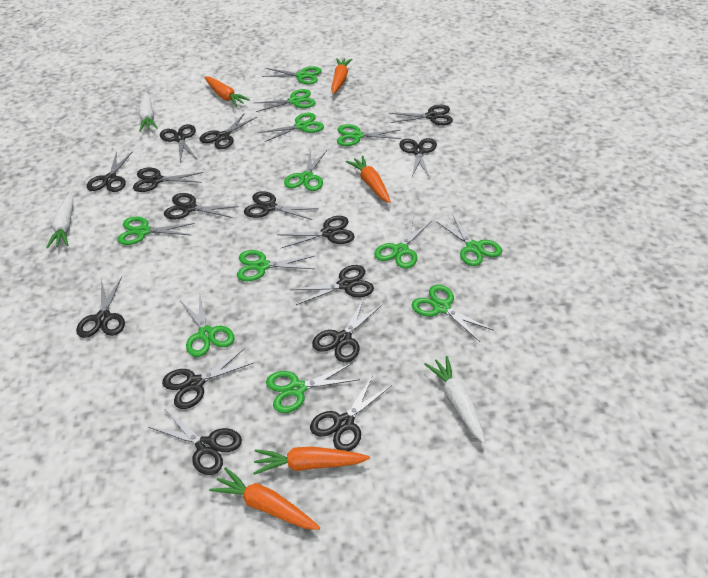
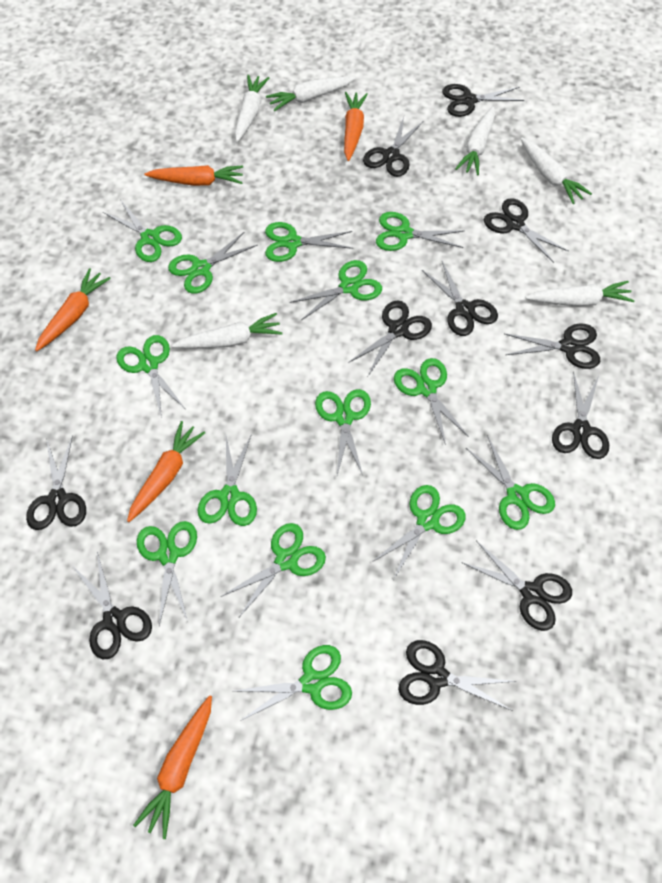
black scissors: 15 -> 11
green scissors: 12 -> 14
white carrot: 3 -> 6

